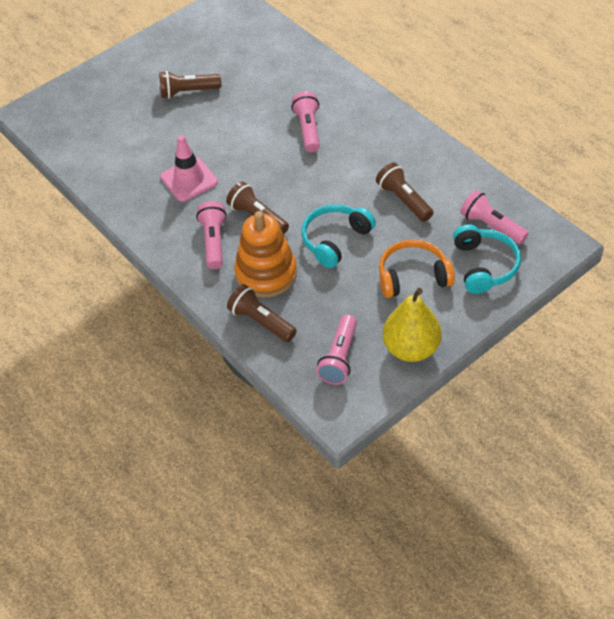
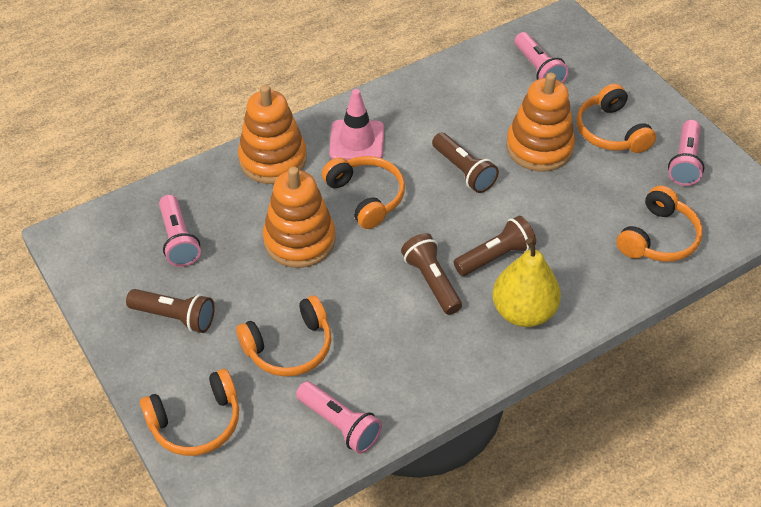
orange headphones: 1 -> 5
orange stacking toy: 1 -> 3
turquoise headphones: 2 -> 0

